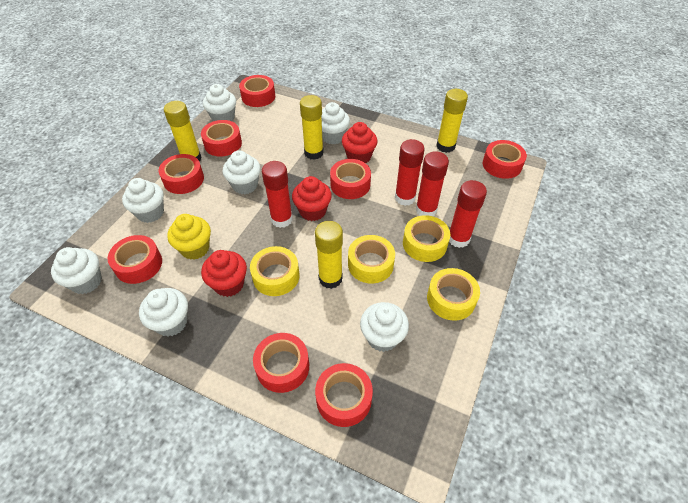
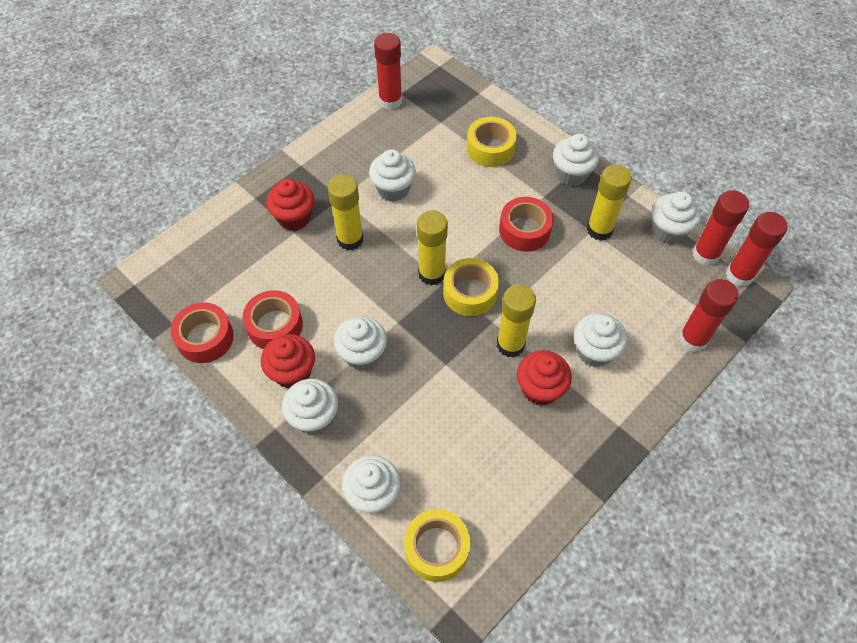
red tape: 8 -> 3
yellow cupcake: 1 -> 0
yellow tape: 4 -> 3

